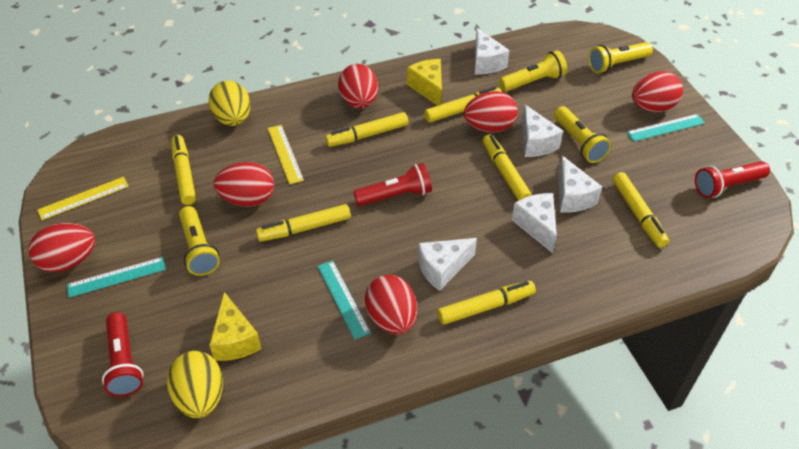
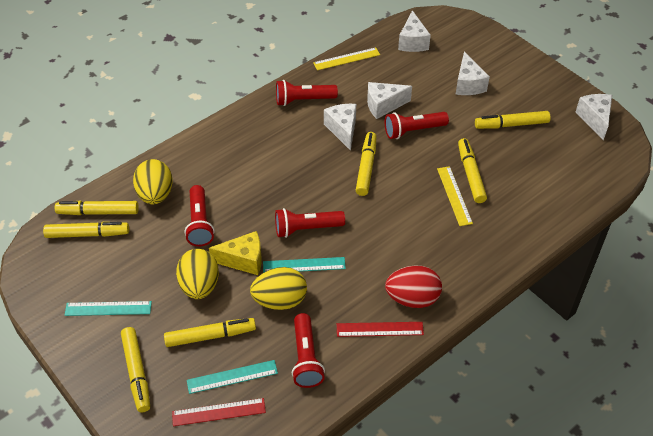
red egg: 6 -> 1
red flashlight: 3 -> 5
red ruler: 0 -> 2
yellow cheese: 2 -> 1
yellow egg: 2 -> 3
yellow flashlight: 4 -> 0

